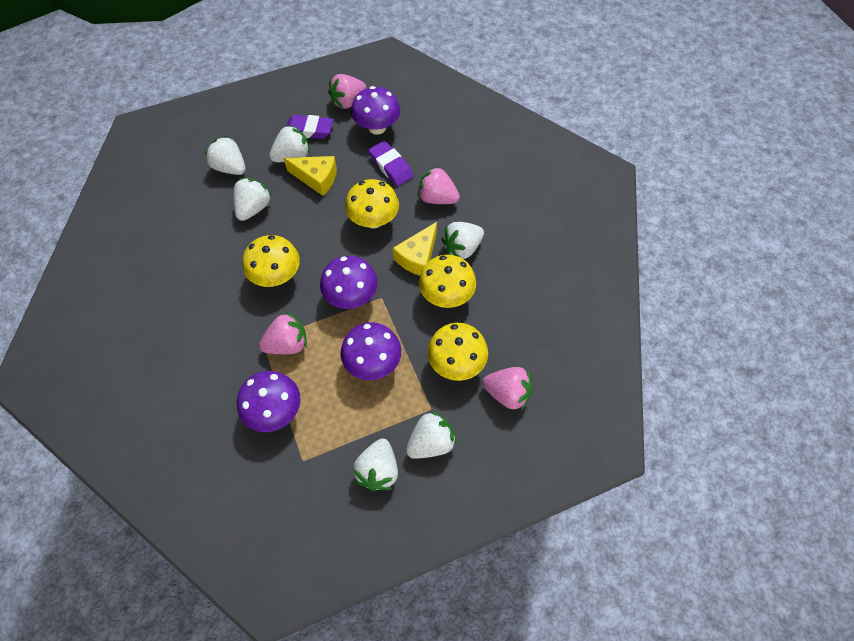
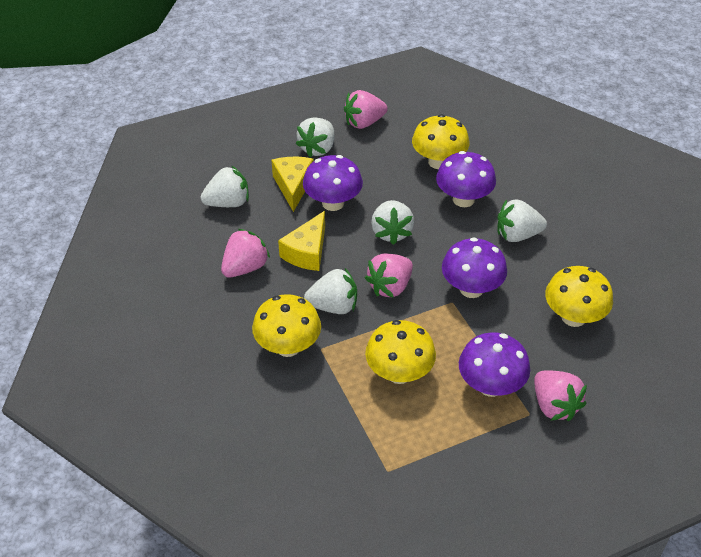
purple eraser: 2 -> 0
white strawberry: 6 -> 5

